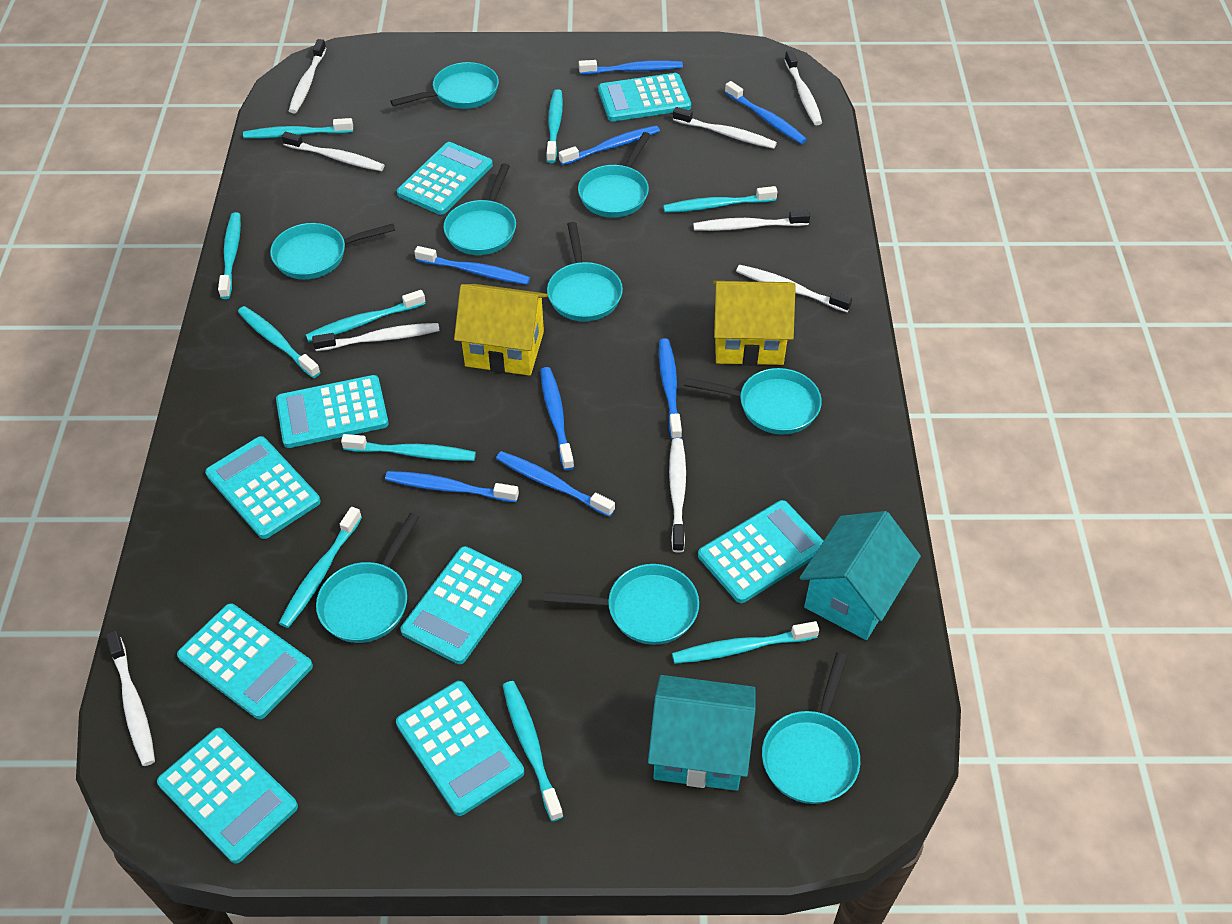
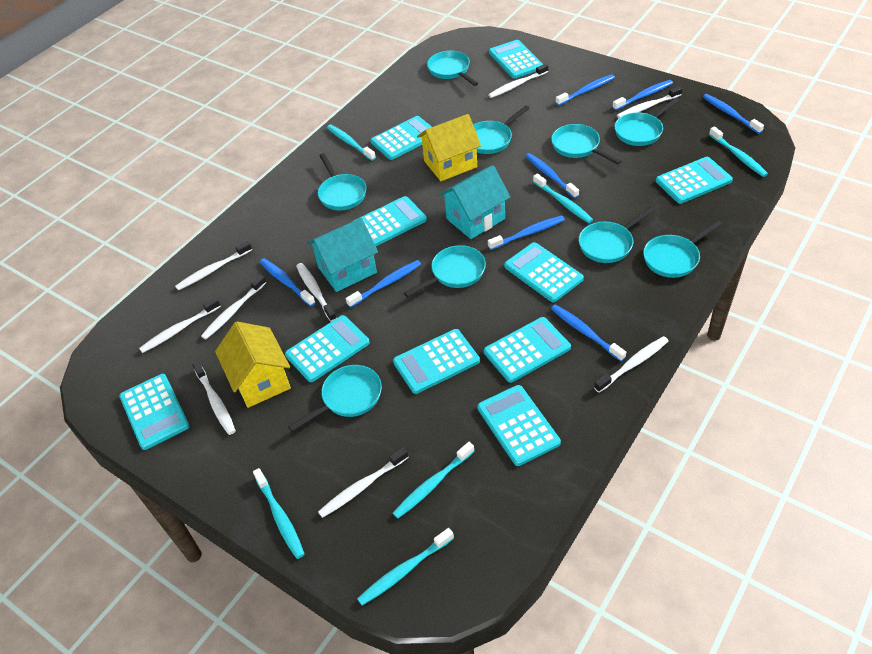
turquoise calculator: 9 -> 10
turquoise toothbrush: 10 -> 6

